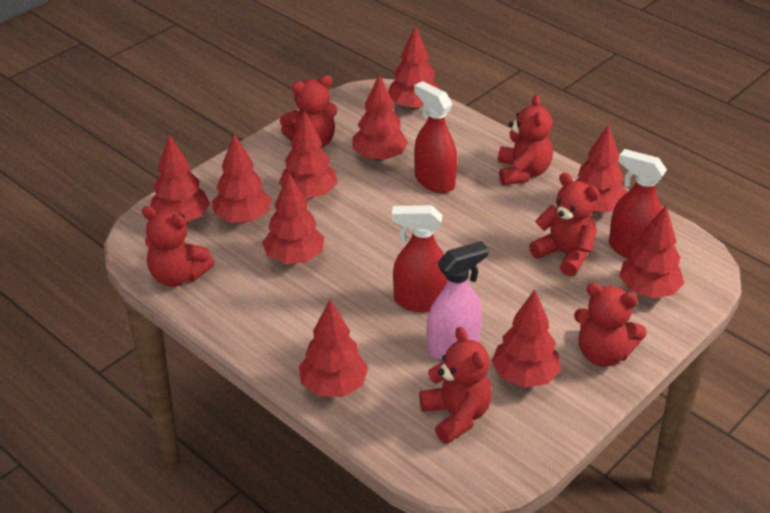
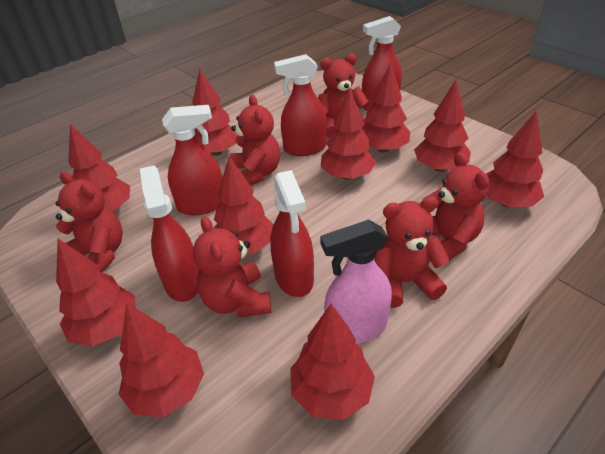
red spray bottle: 3 -> 5

